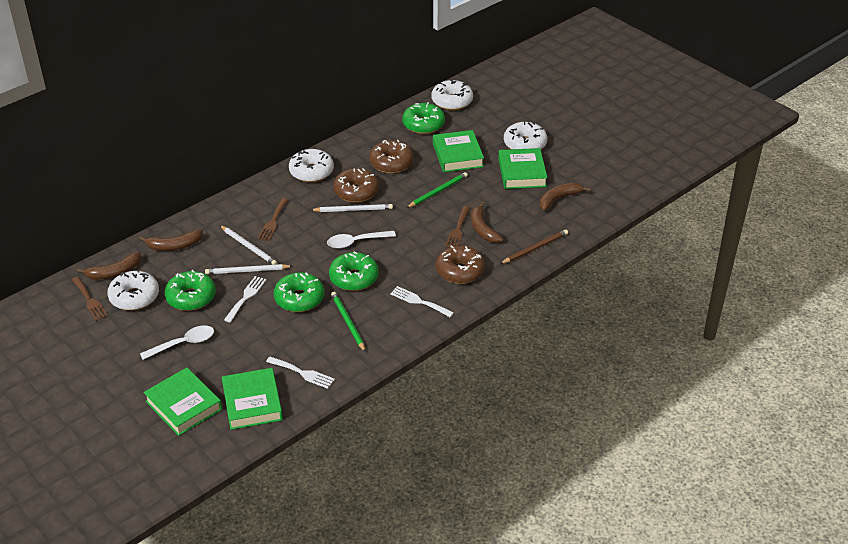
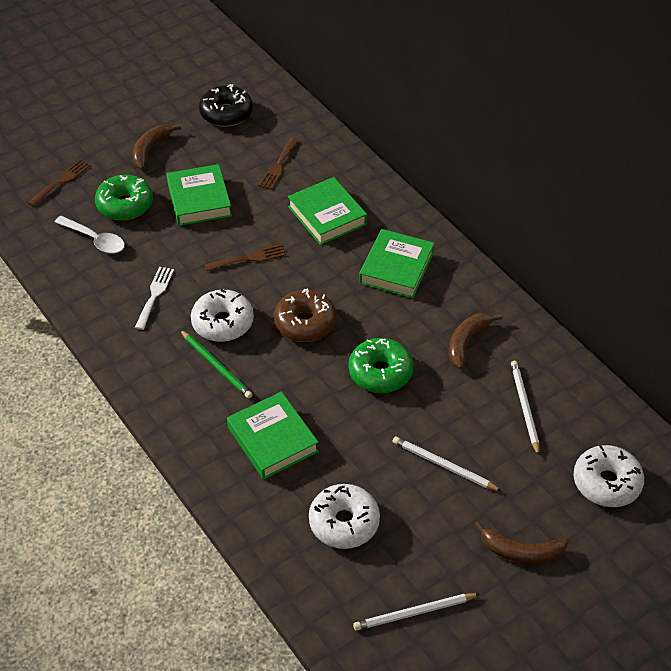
black donut: 0 -> 1
brown banana: 4 -> 3
brown donut: 3 -> 1
brown pencil: 1 -> 0
green donut: 4 -> 2
green pencil: 2 -> 1
white donut: 4 -> 3
white fork: 3 -> 1
white spoon: 2 -> 1

